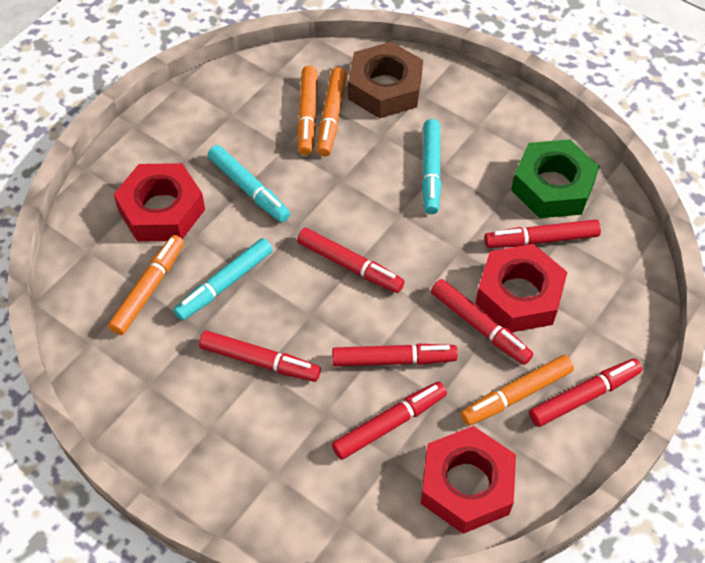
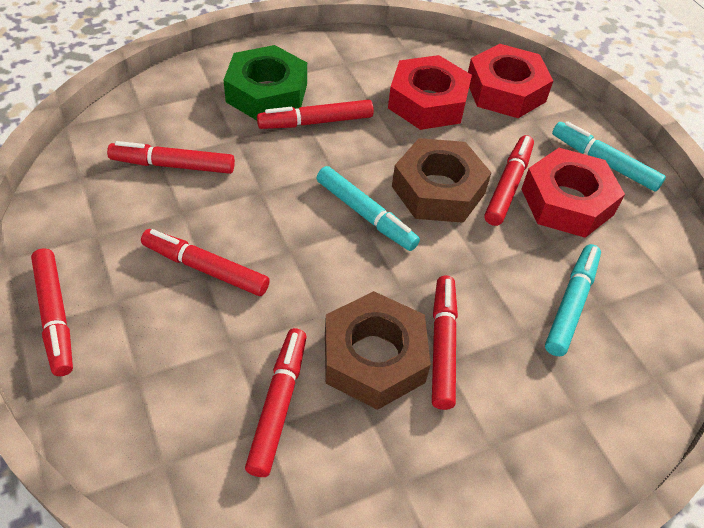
brown nut: 1 -> 2
orange marker: 4 -> 0

